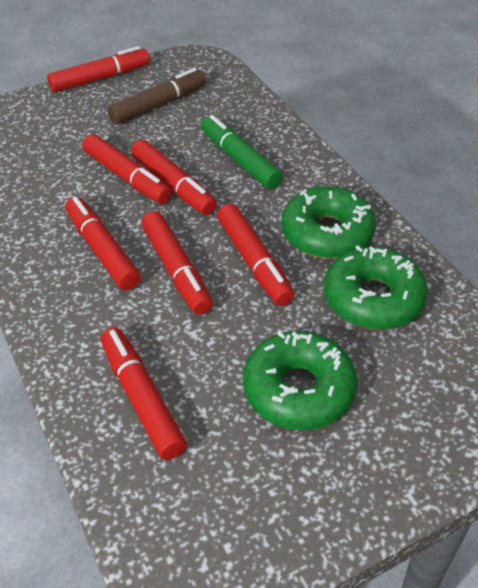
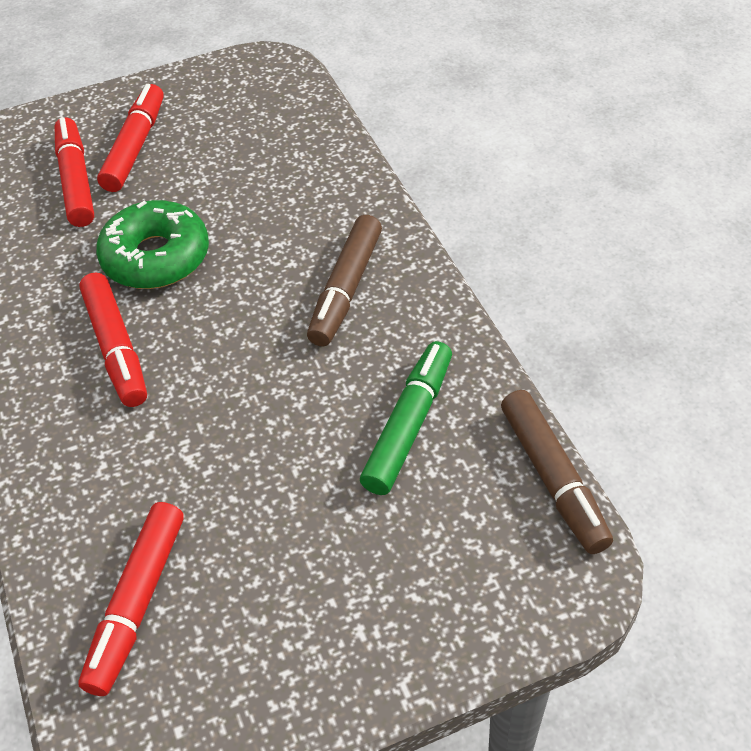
brown marker: 1 -> 2
green donut: 3 -> 1
red marker: 7 -> 4

